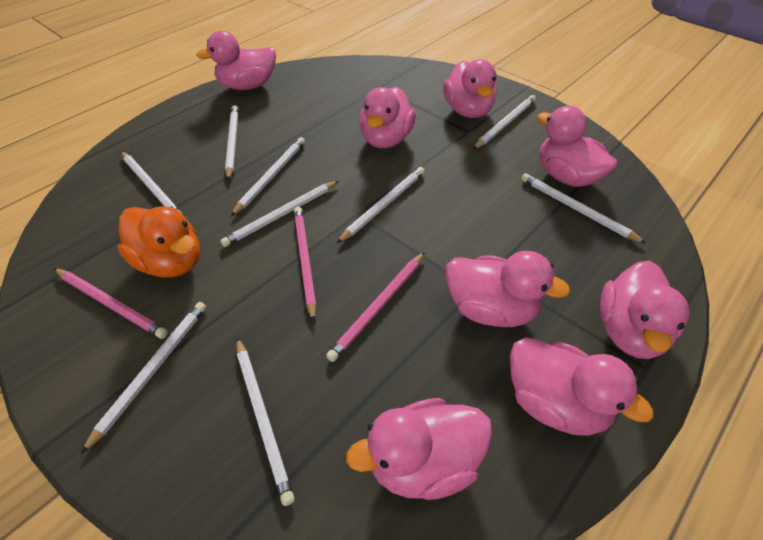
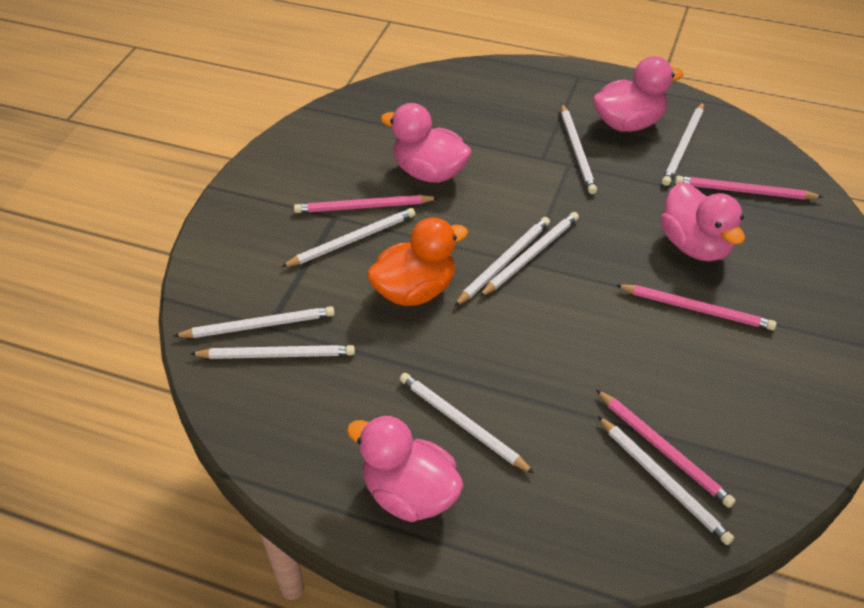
pink duck: 8 -> 4
pink pencil: 3 -> 4

